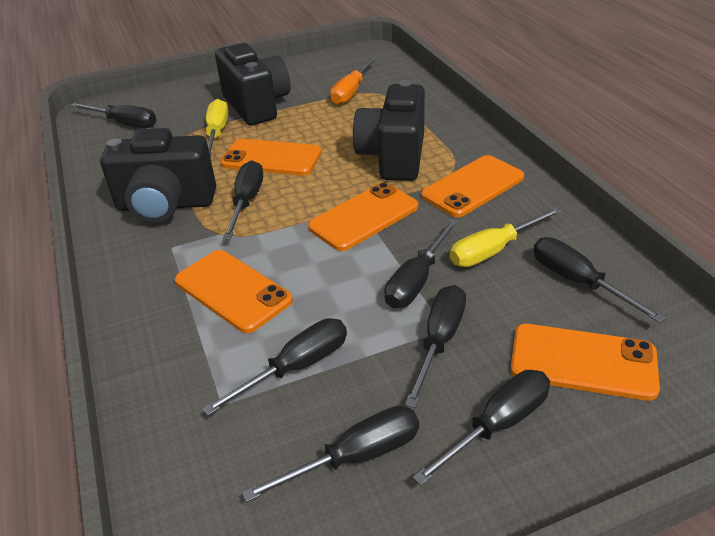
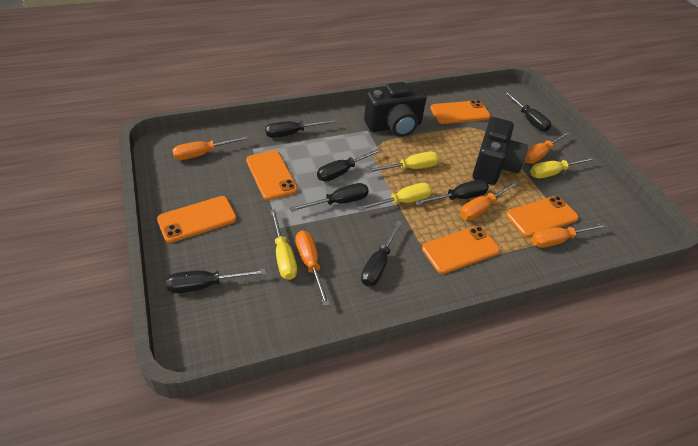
black camera: 3 -> 2
black screwdriver: 8 -> 7
orange screwdriver: 1 -> 5
yellow screwdriver: 2 -> 4

